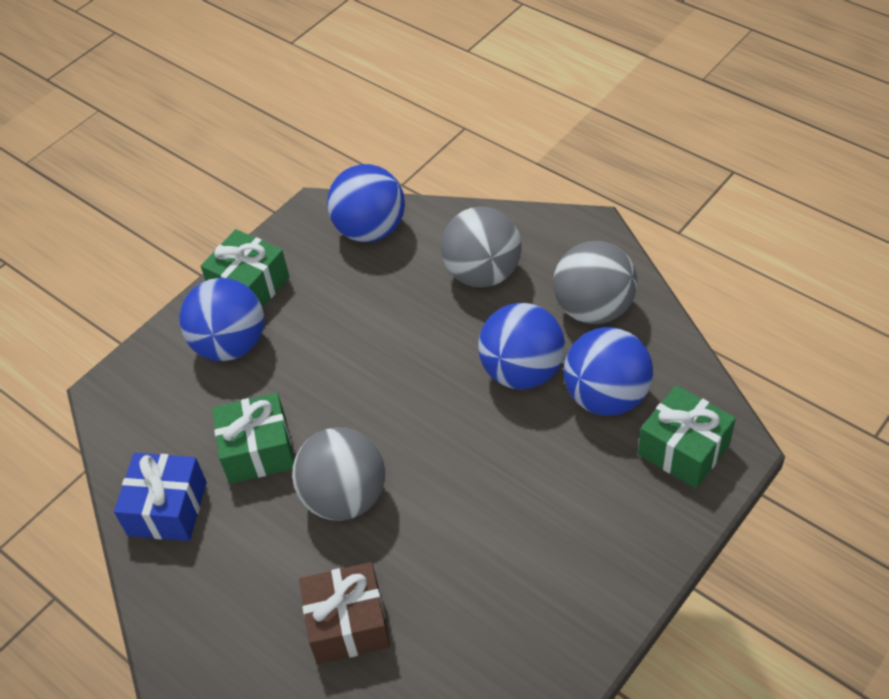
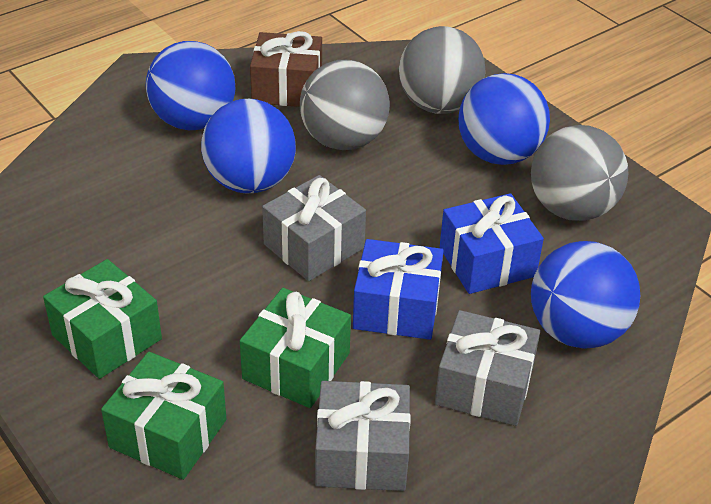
blue gift: 1 -> 2
grey gift: 0 -> 3

